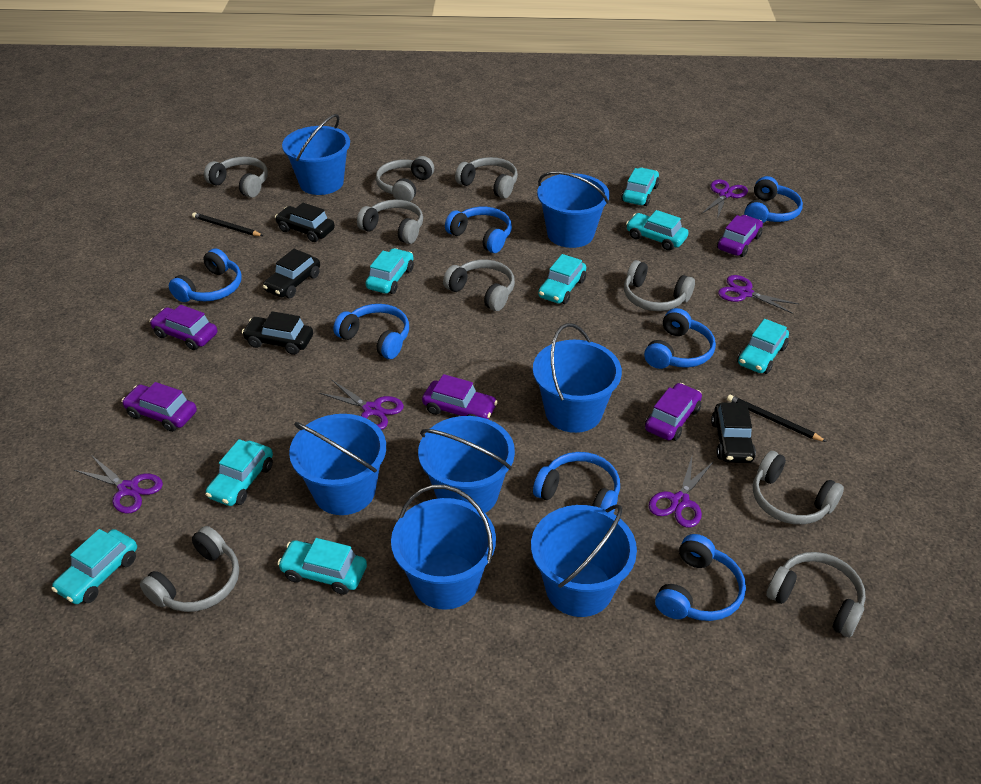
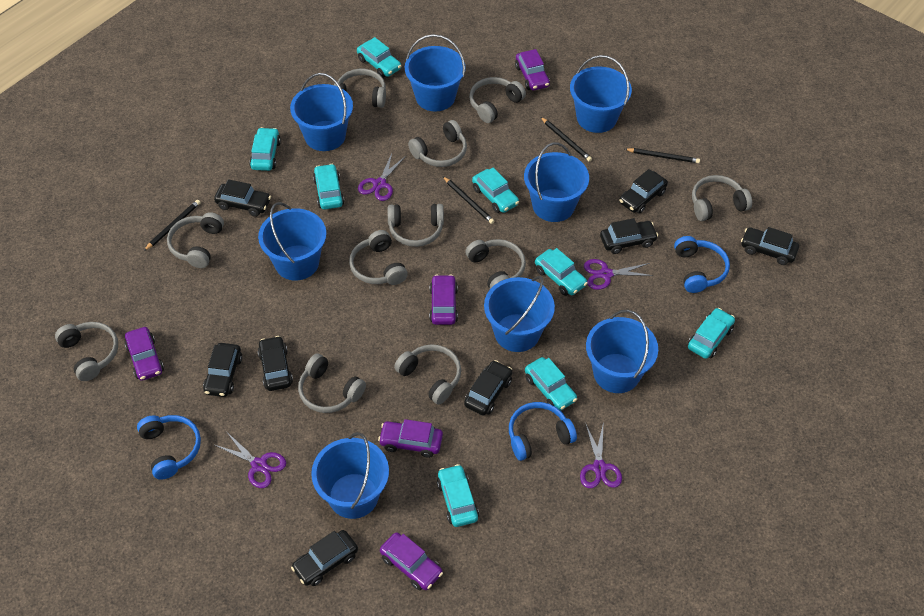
black car: 4 -> 8
black pencil: 2 -> 4
blue bucket: 7 -> 8
blue headphones: 7 -> 3
grey headphones: 9 -> 11
purple scissors: 5 -> 4

